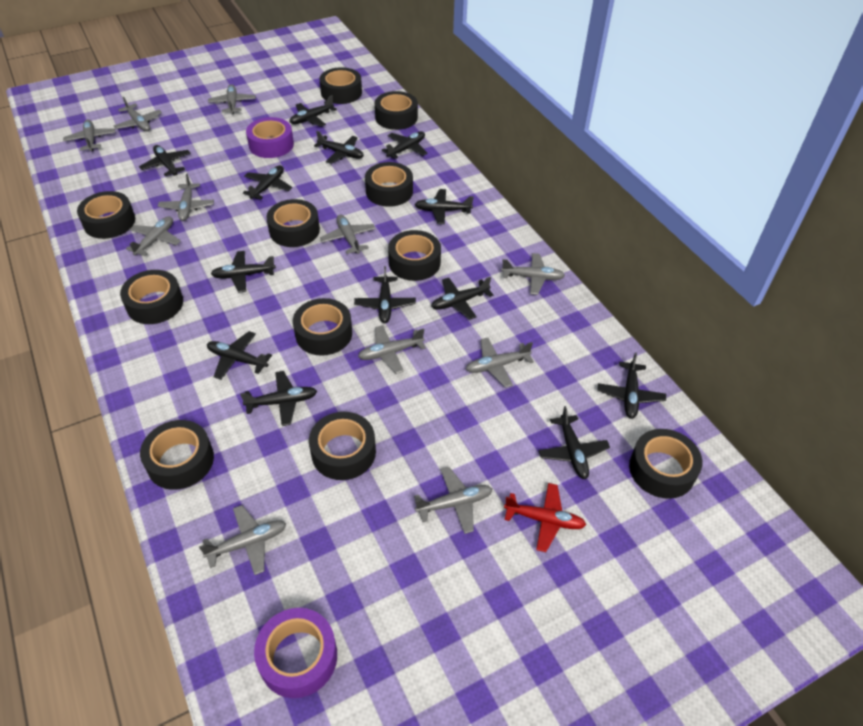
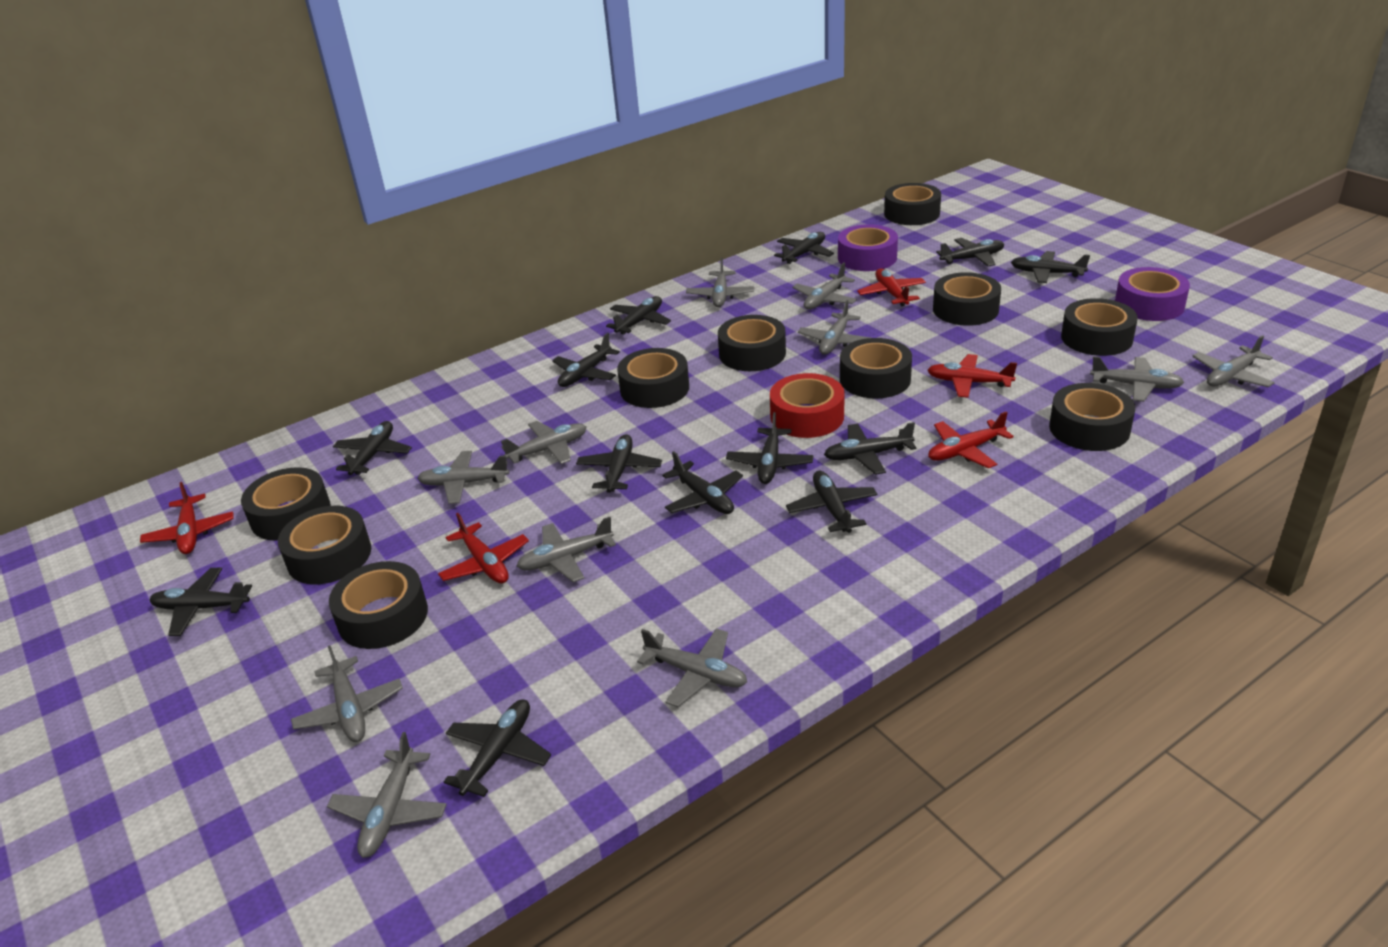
black tape: 11 -> 10
red plane: 1 -> 5
red tape: 0 -> 1

